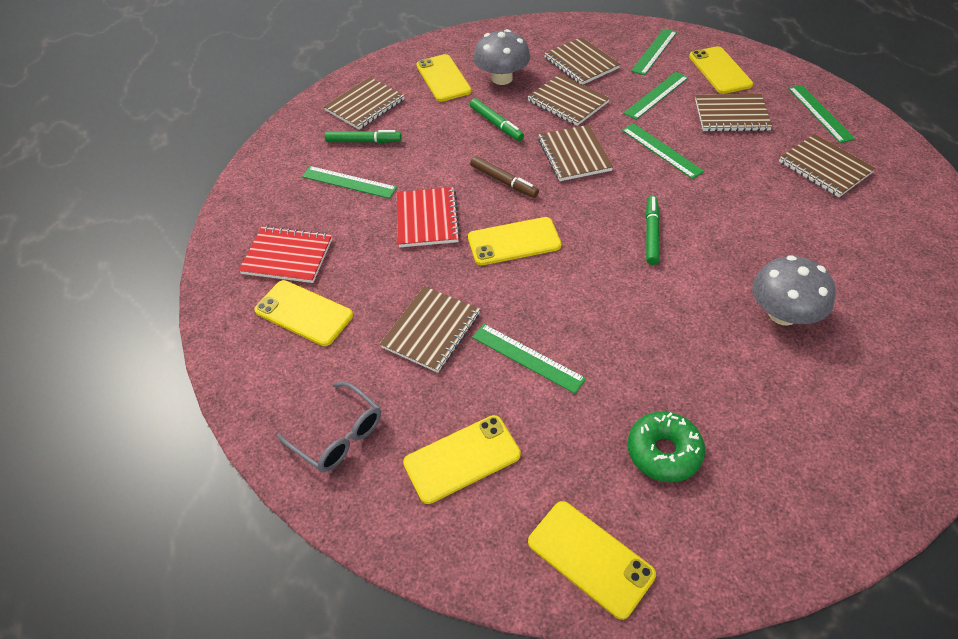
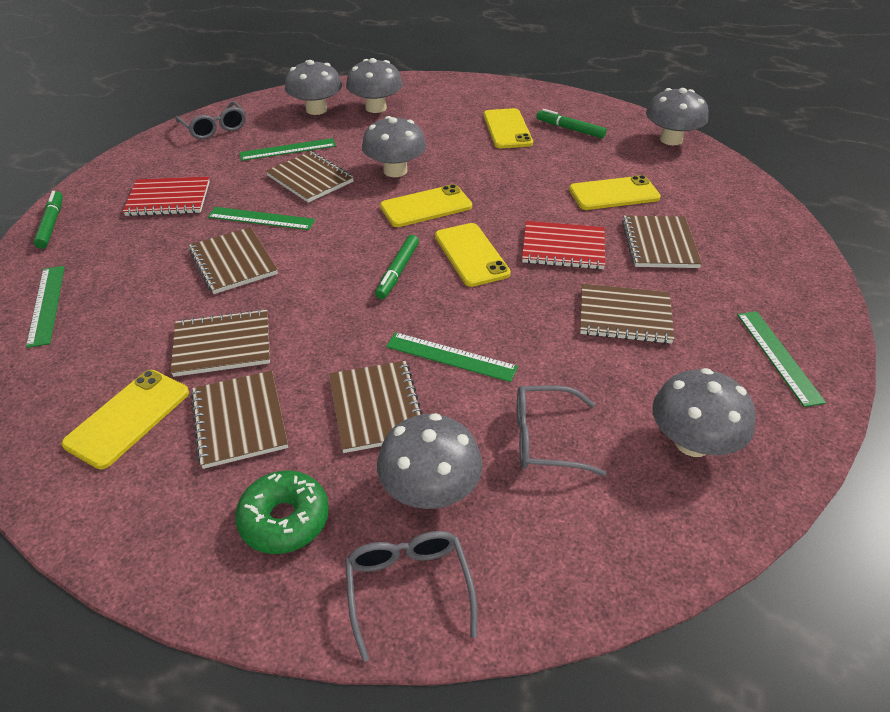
brown marker: 1 -> 0
green ruler: 6 -> 5
grey glasses: 1 -> 3
grey mushroom: 2 -> 6
yellow phone: 6 -> 5

